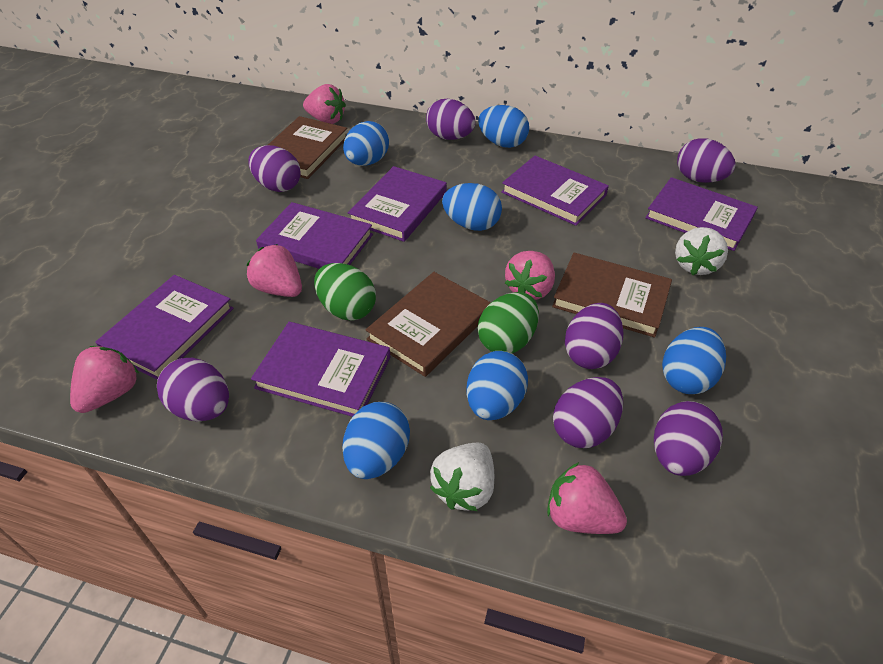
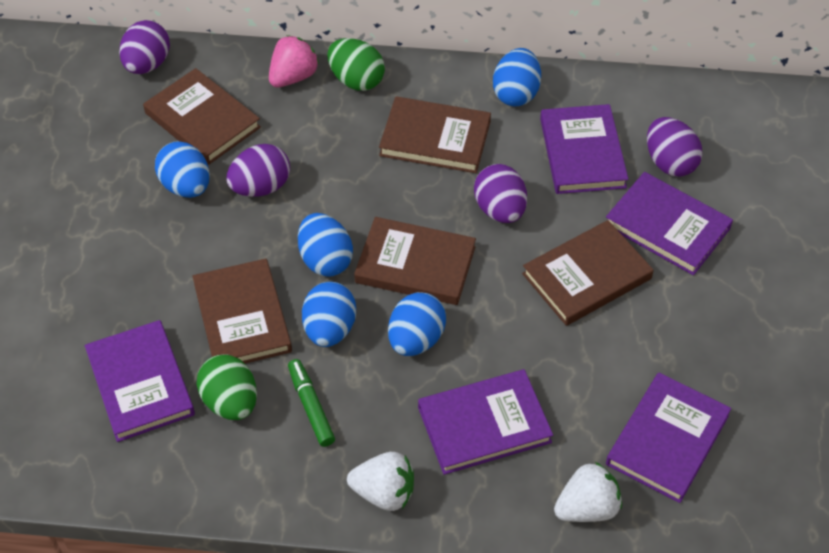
blue egg: 6 -> 5
brown book: 3 -> 5
green marker: 0 -> 1
pink strawberry: 5 -> 1
purple book: 6 -> 5
purple egg: 7 -> 4

